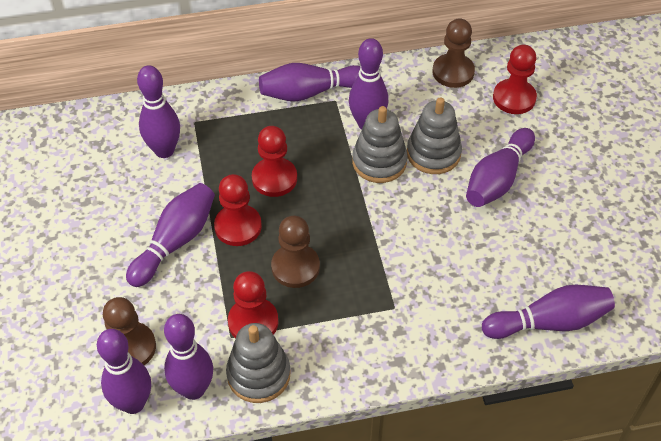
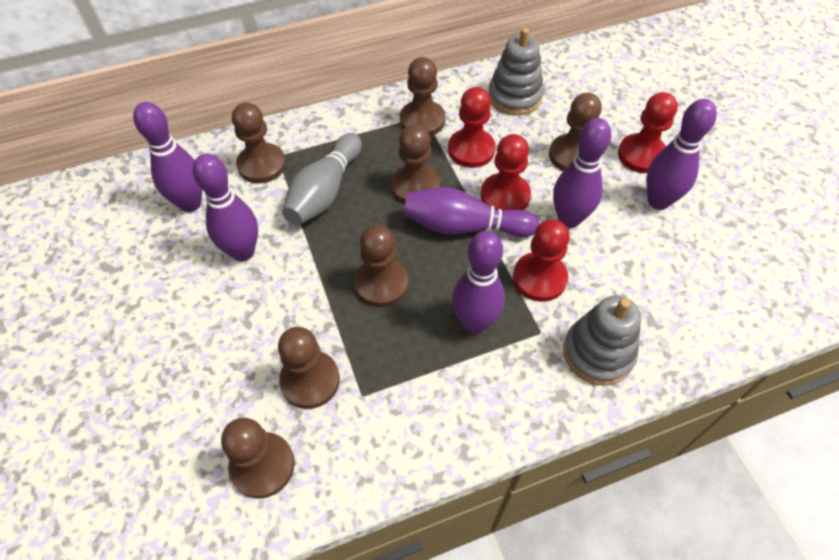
brown pawn: 3 -> 7
grey bowling pin: 0 -> 1
grey stacking toy: 3 -> 2
purple bowling pin: 8 -> 6

